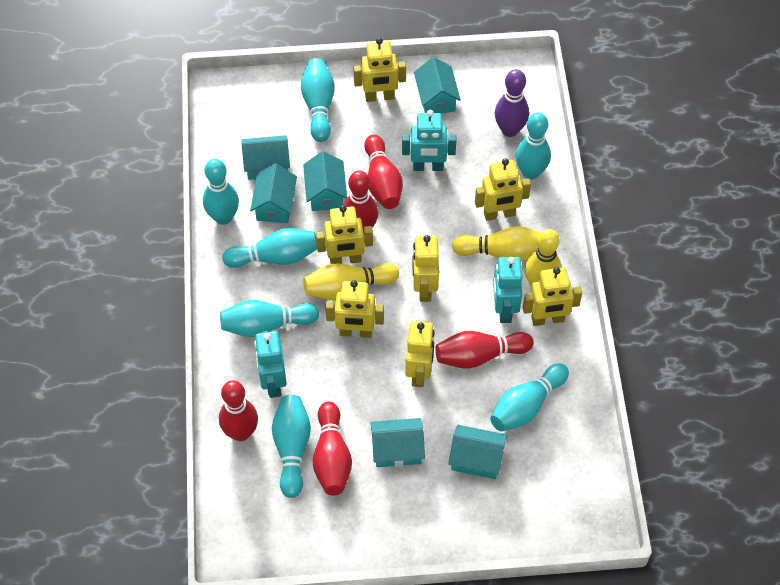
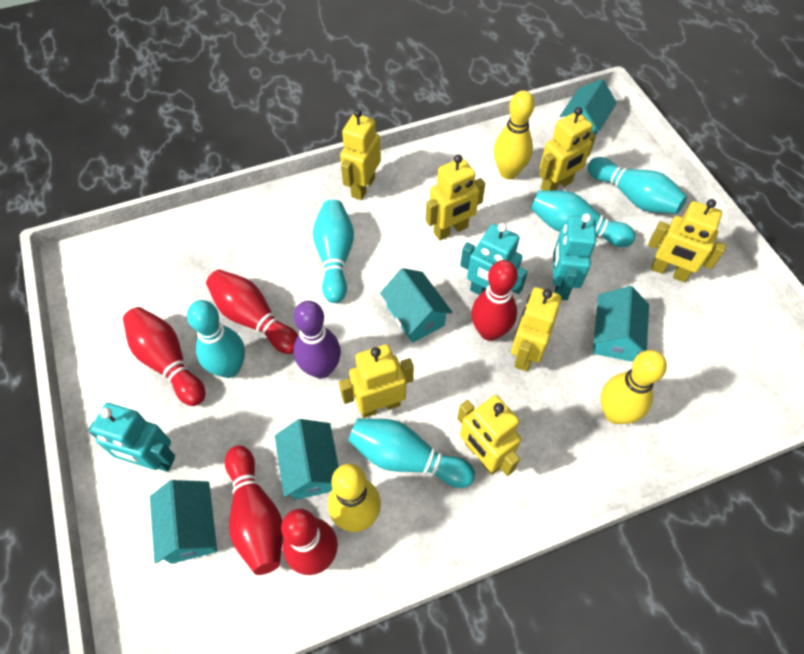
turquoise bowling pin: 7 -> 5
turquoise house: 6 -> 5

